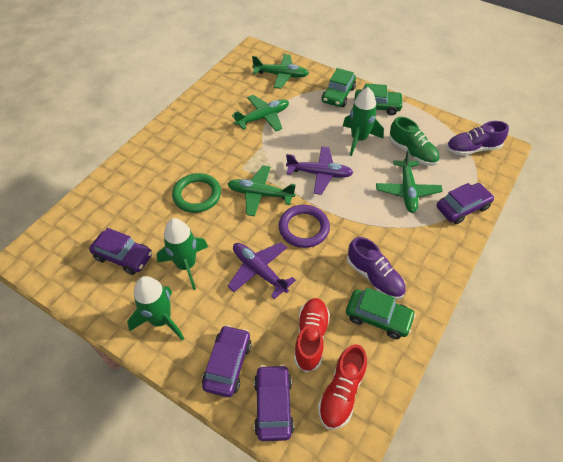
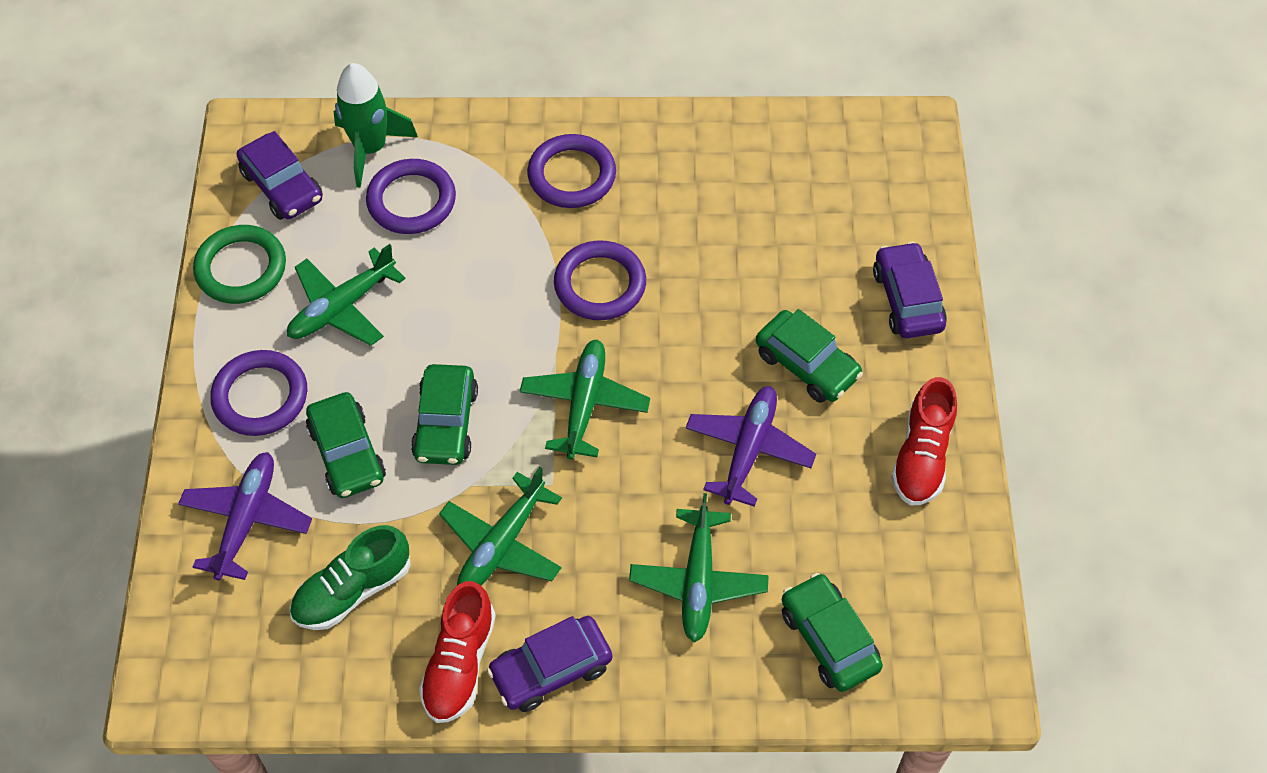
green car: 3 -> 4
green rocket: 3 -> 1
purple car: 4 -> 3
purple ring: 1 -> 4
purple shoe: 2 -> 0

